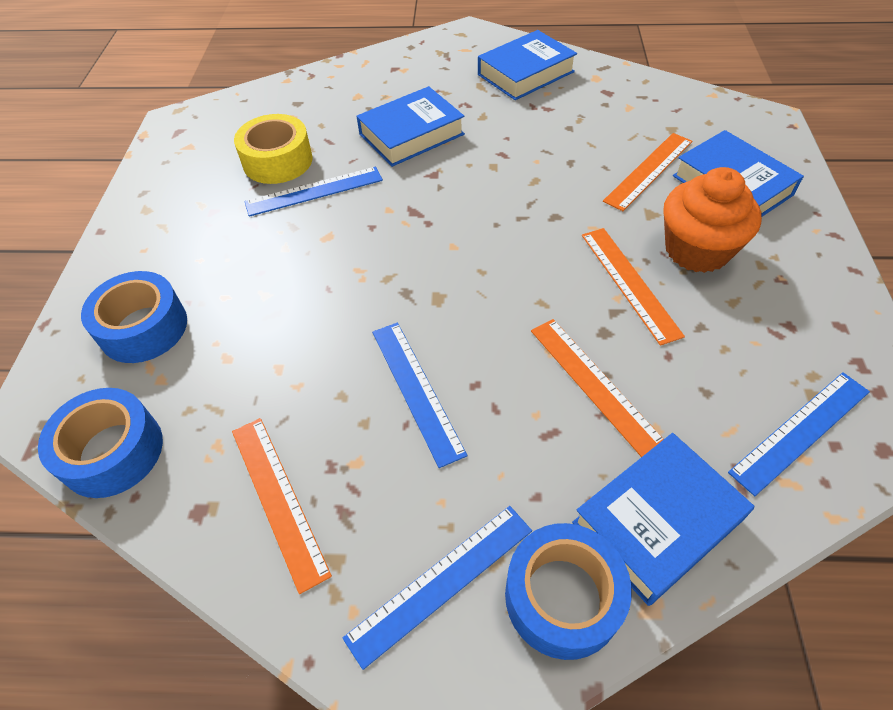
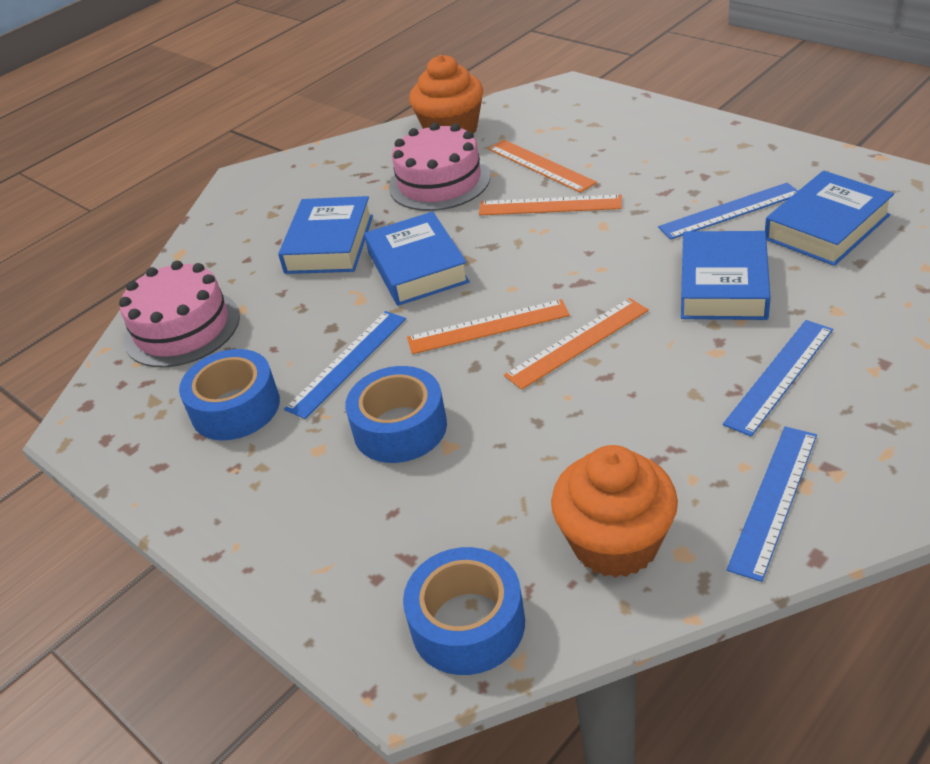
orange cupcake: 1 -> 2
pink cake: 0 -> 2
yellow tape: 1 -> 0

